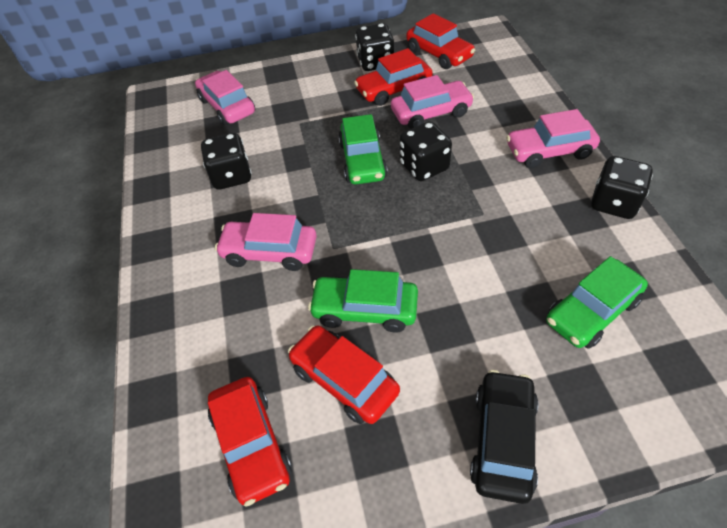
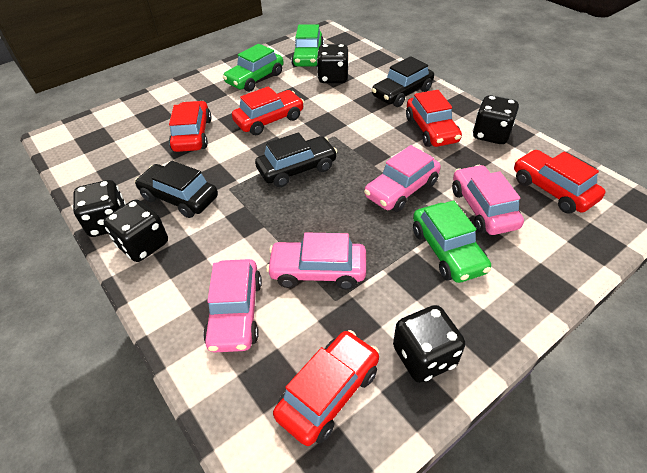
black car: 1 -> 3
black dice: 4 -> 5
red car: 4 -> 5

